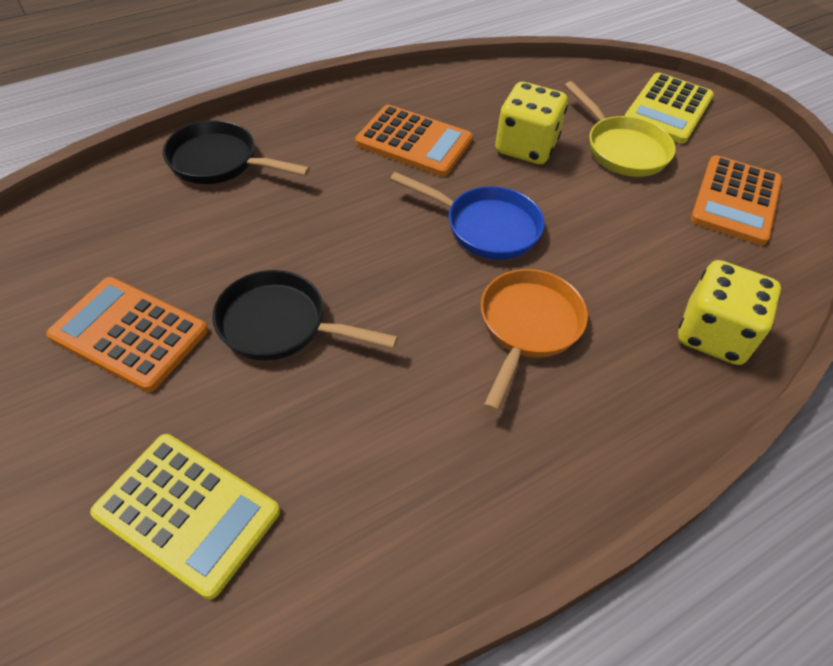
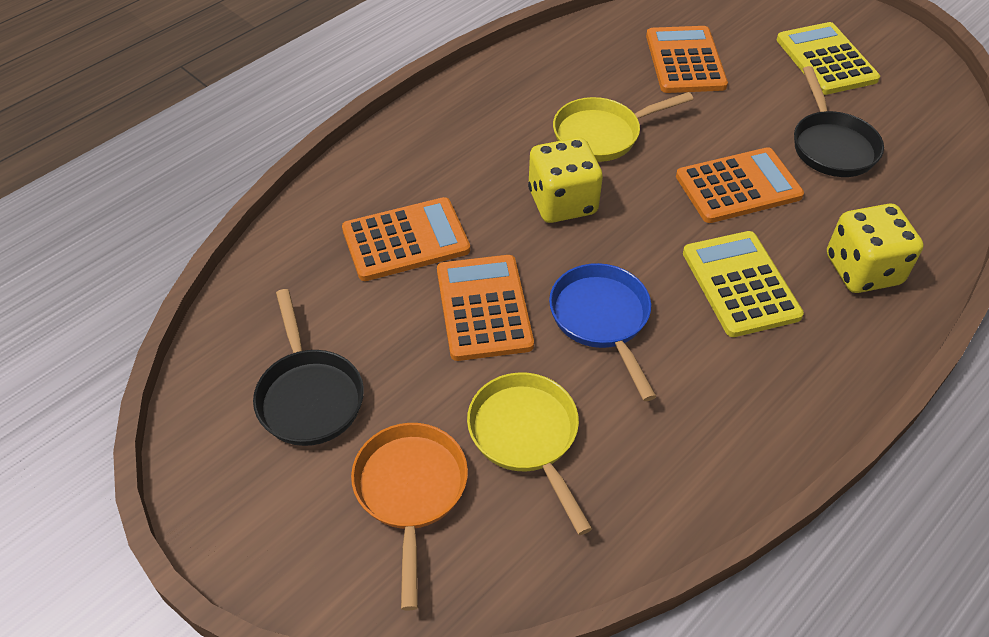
orange calculator: 3 -> 4
yellow pan: 1 -> 2

